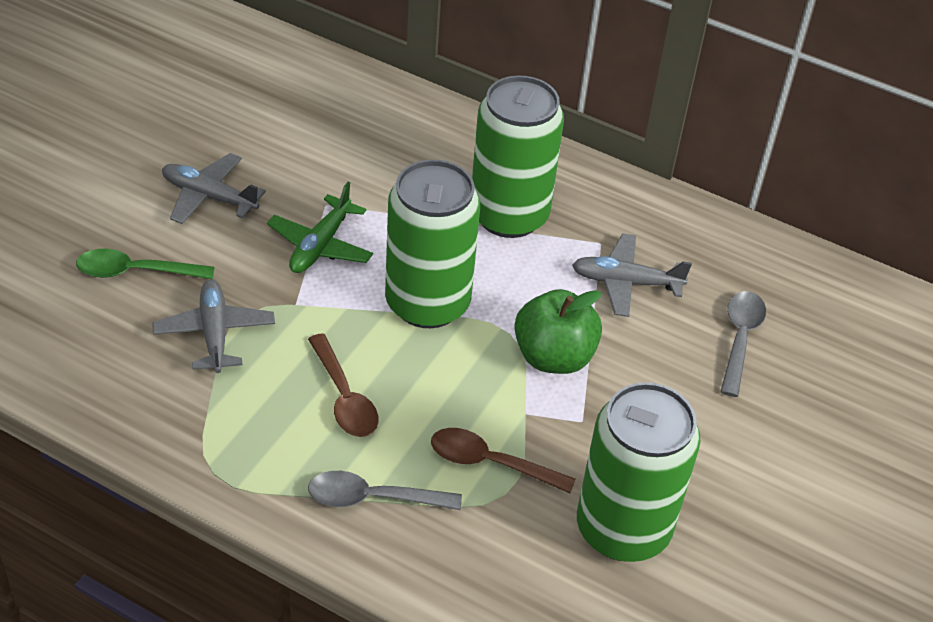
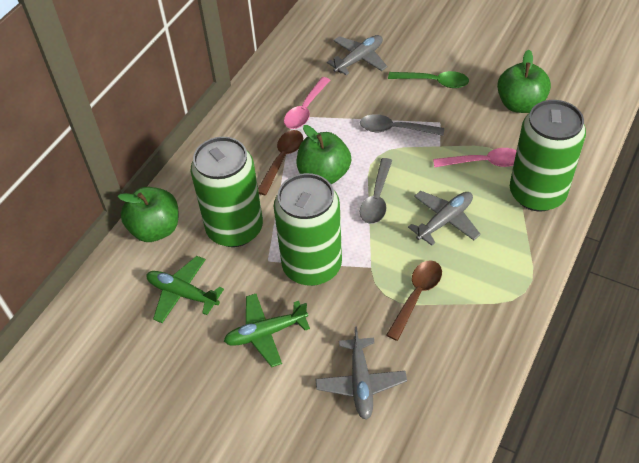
green apple: 1 -> 3
green plane: 1 -> 2
pink spoon: 0 -> 2

